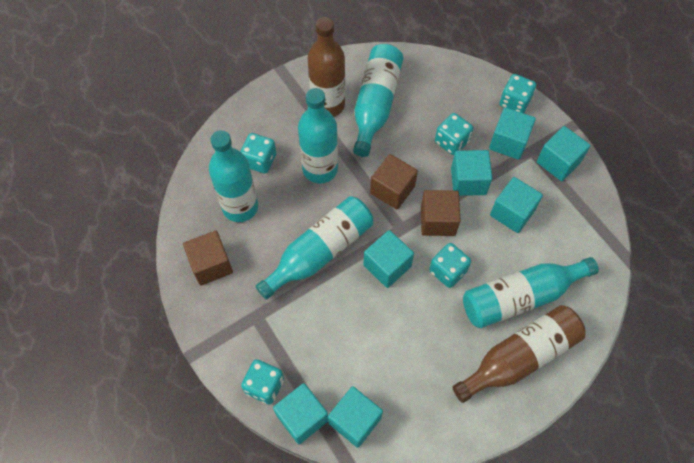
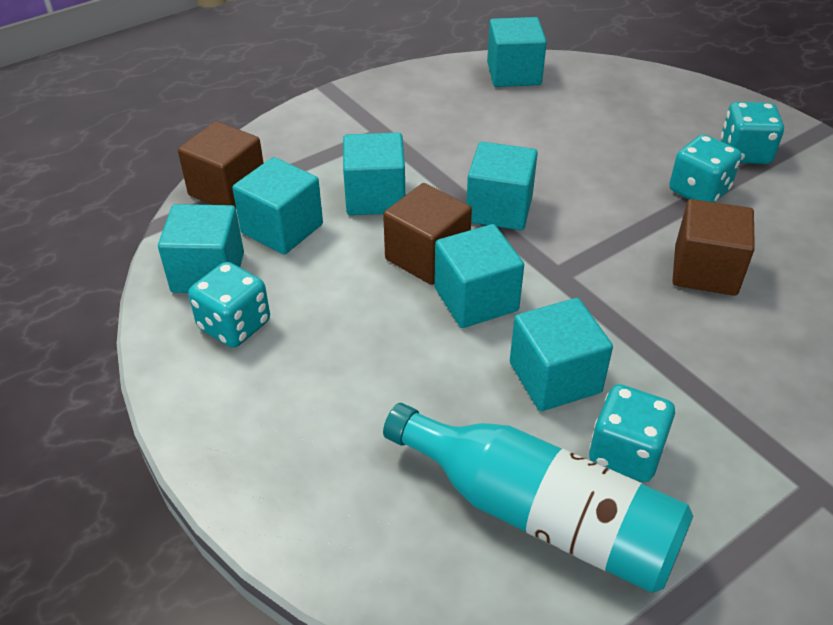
brown bottle: 2 -> 0
turquoise bottle: 5 -> 1
turquoise dice: 5 -> 4

